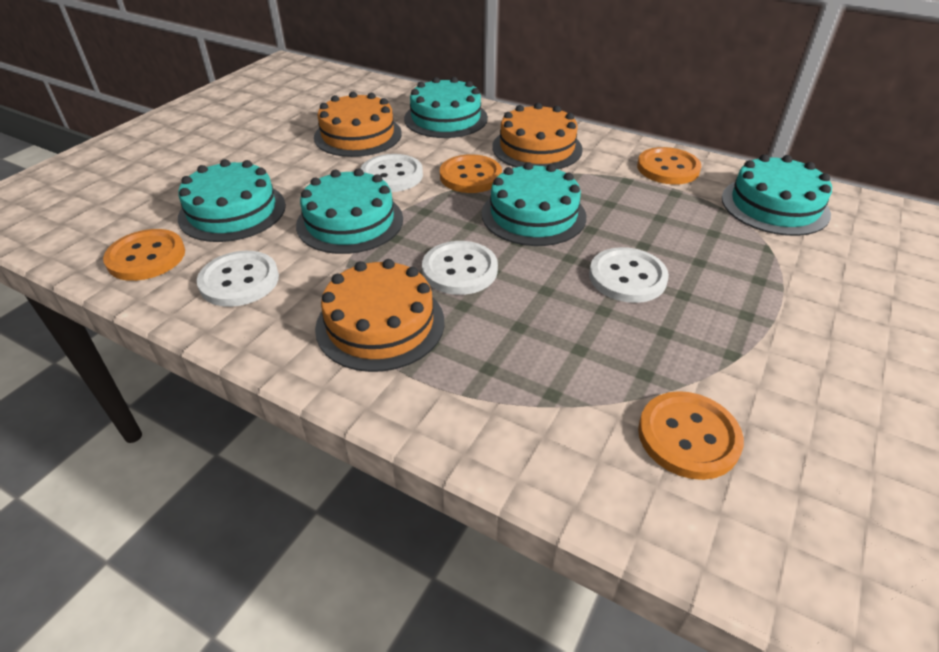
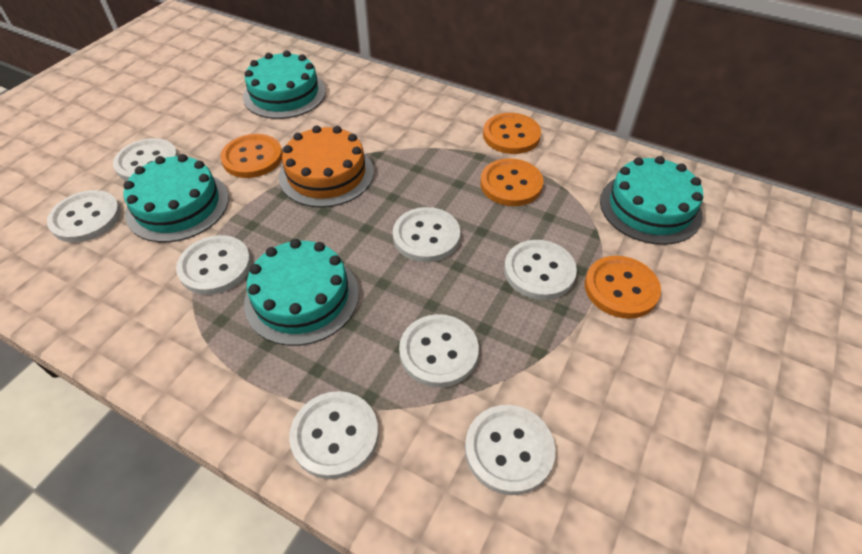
orange cake: 3 -> 1
turquoise cake: 5 -> 4
white button: 4 -> 8

